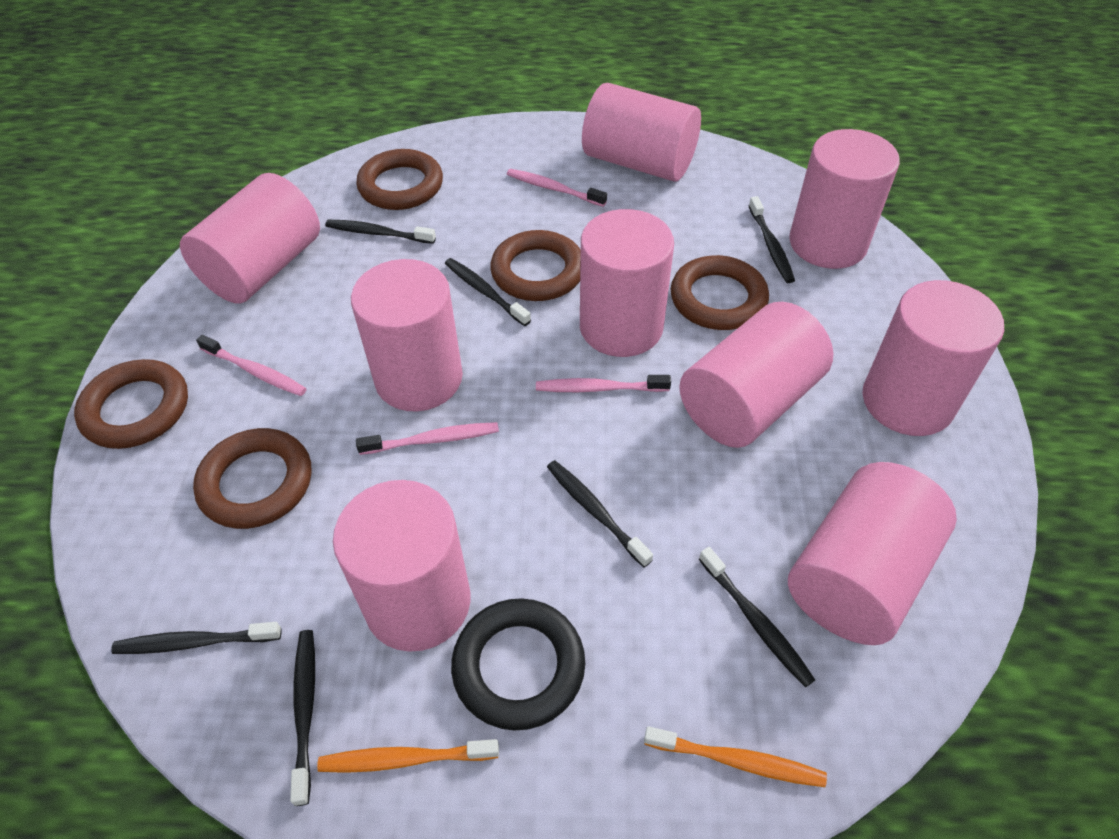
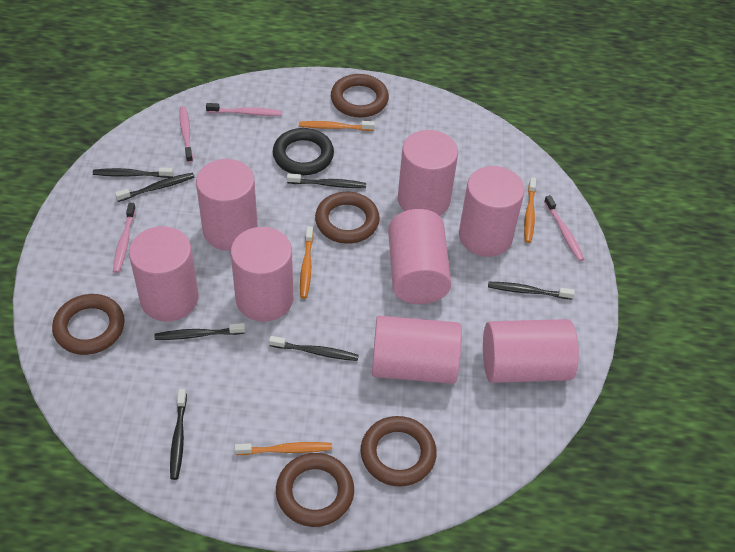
orange toothbrush: 2 -> 4
pink cylinder: 9 -> 8

